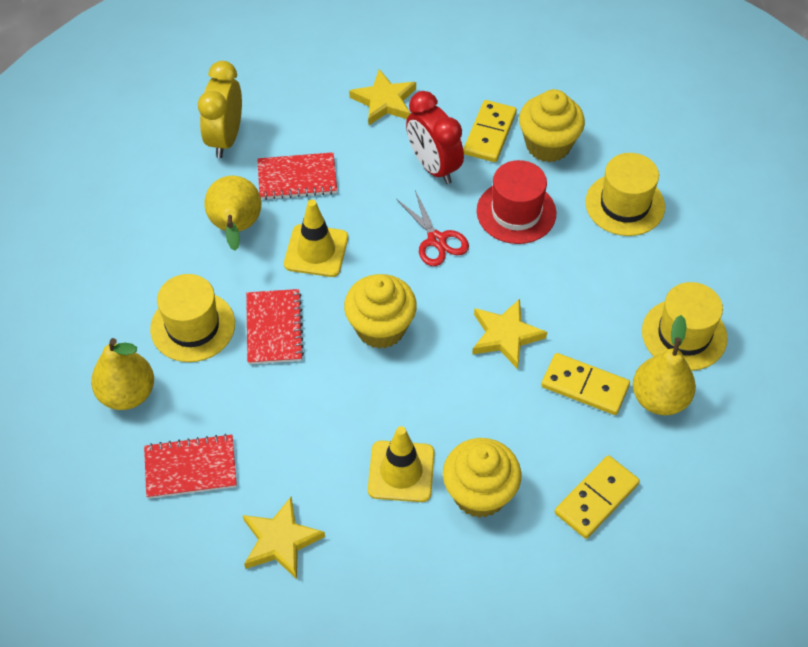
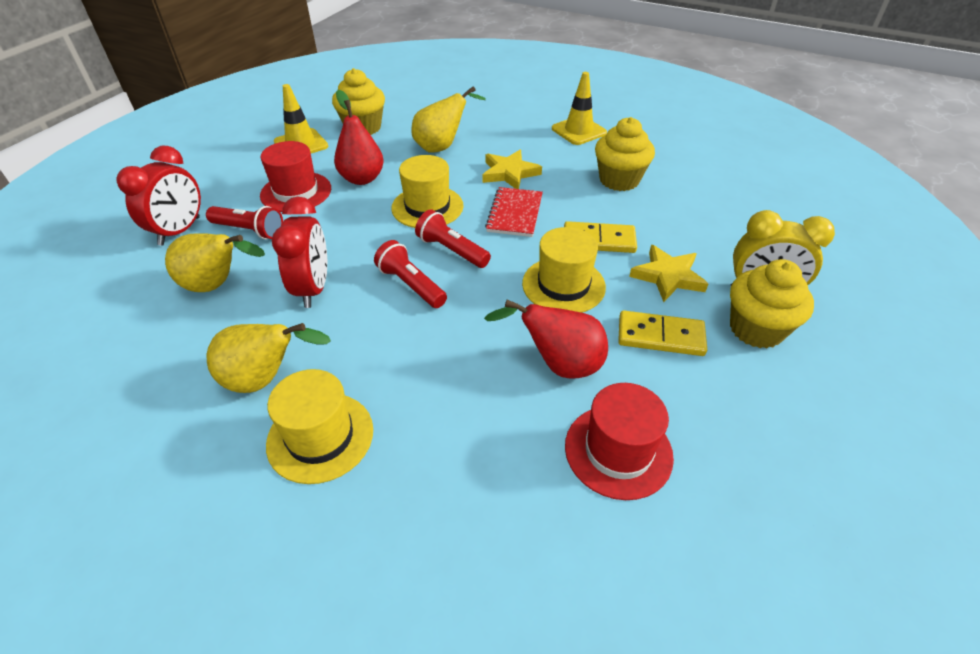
red clock: 1 -> 2
red flashlight: 0 -> 3
red hat: 1 -> 2
red notebook: 3 -> 1
red pear: 0 -> 2
red scissors: 1 -> 0
yellow domino: 3 -> 2
yellow star: 3 -> 2

